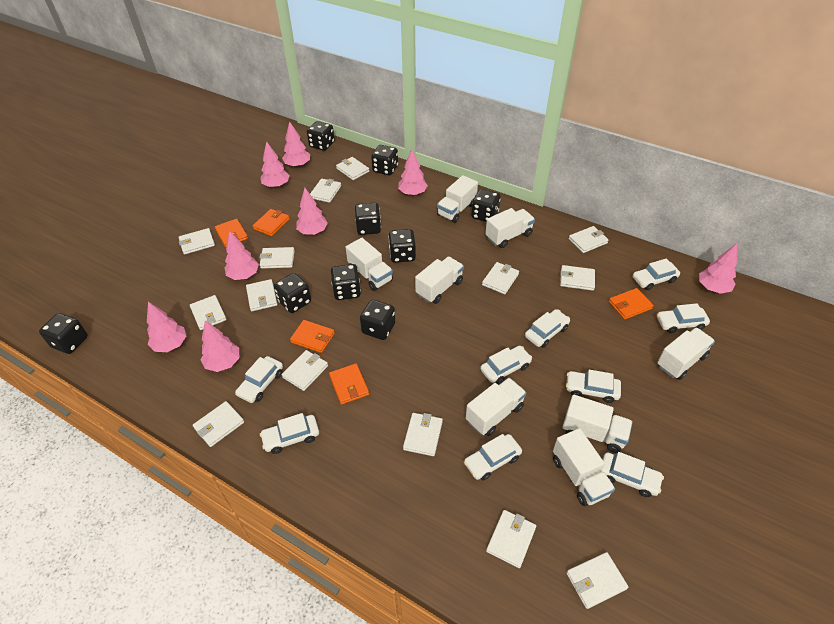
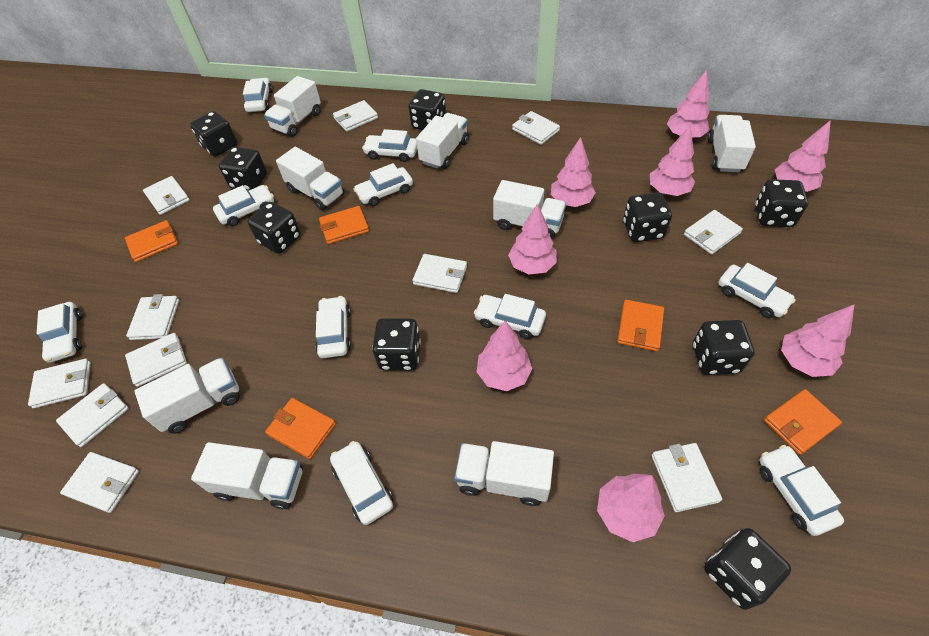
white car: 9 -> 10
white wallet: 14 -> 11

